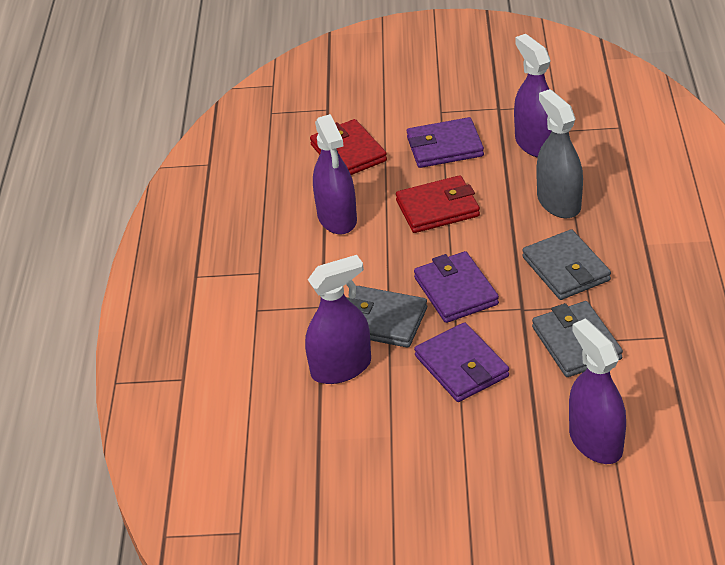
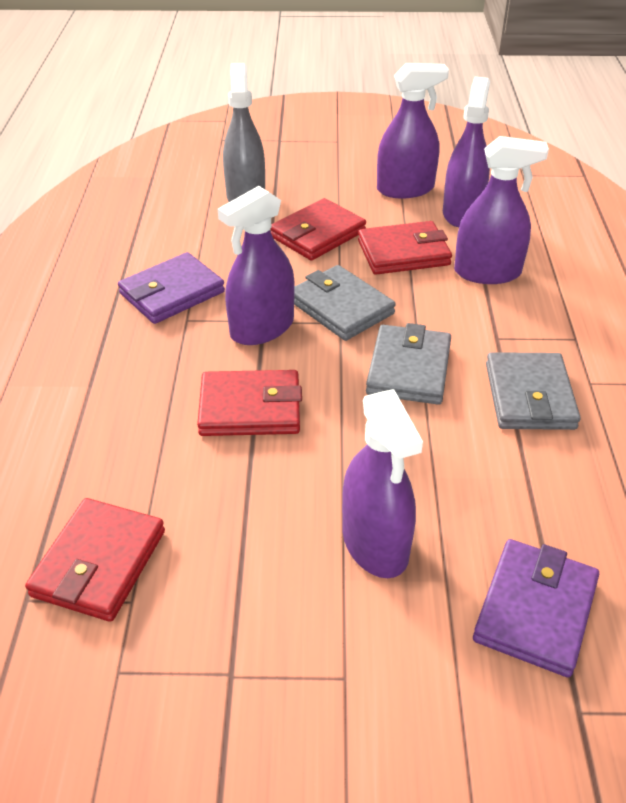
purple spray bottle: 4 -> 5
purple wallet: 3 -> 2
red wallet: 2 -> 4

